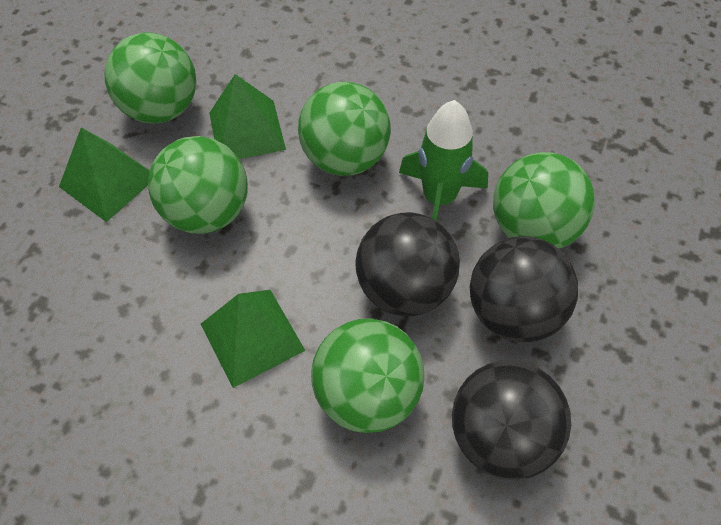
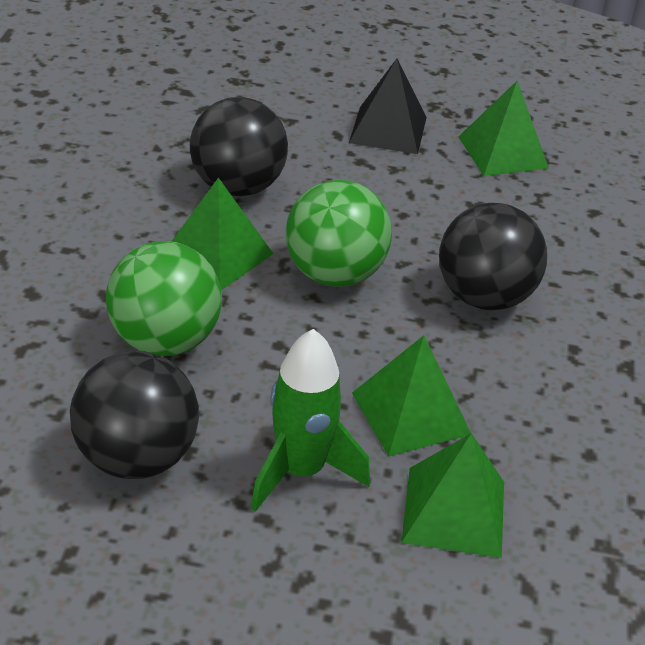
black pyramid: 0 -> 1
green ball: 5 -> 2
green pyramid: 3 -> 4

